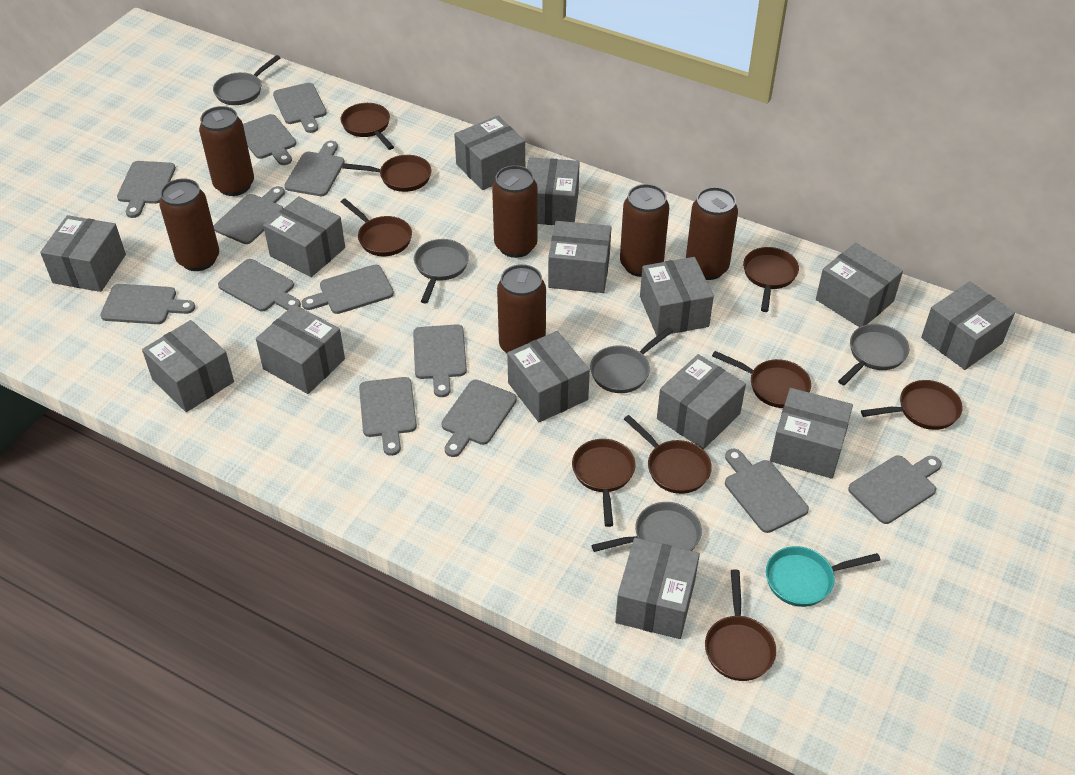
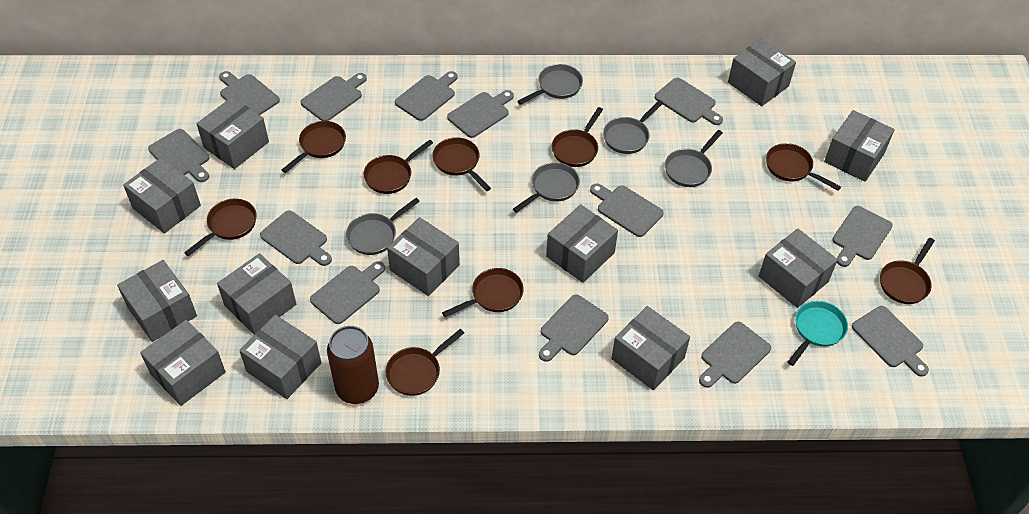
brown can: 6 -> 1
grey box: 14 -> 12

